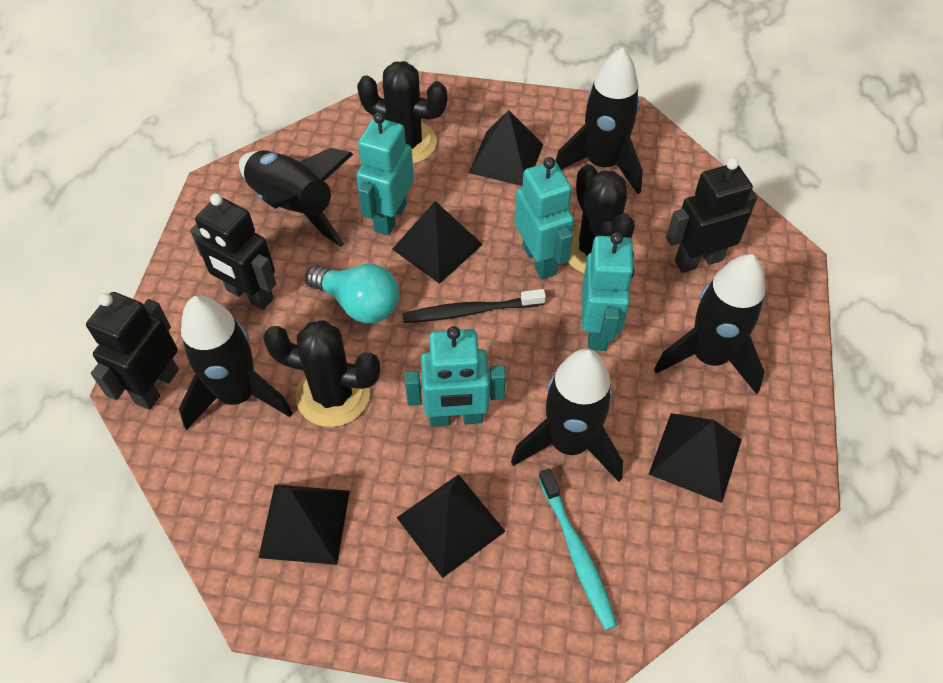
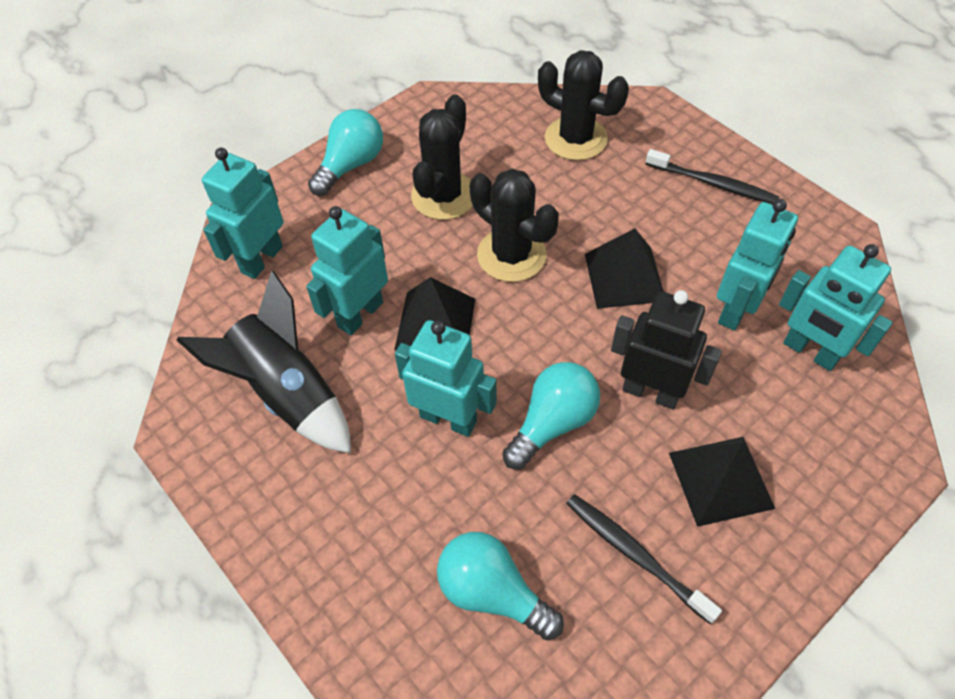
black pyramid: 5 -> 3
black robot: 3 -> 1
black rocket: 5 -> 1
black toothbrush: 1 -> 2
turquoise light bulb: 1 -> 3
turquoise robot: 4 -> 5
turquoise toothbrush: 1 -> 0

